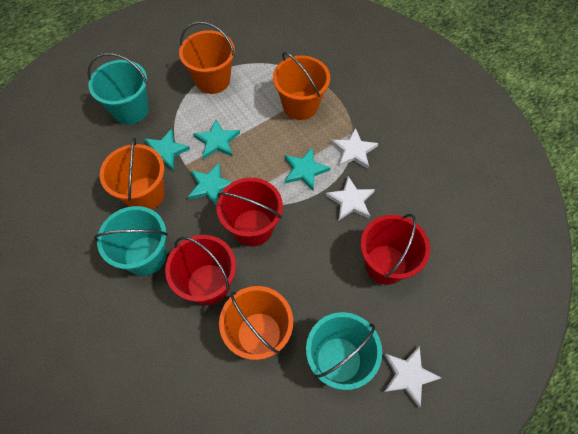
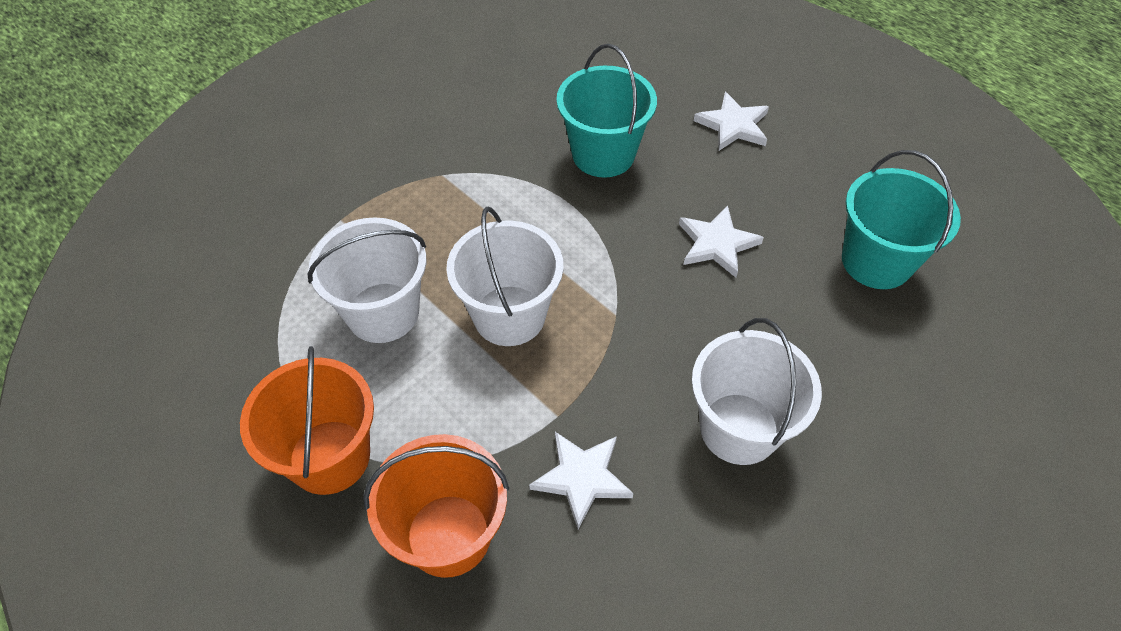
orange bucket: 4 -> 2
red bucket: 3 -> 0
turquoise bucket: 3 -> 2
turquoise star: 4 -> 0
white bucket: 0 -> 3

